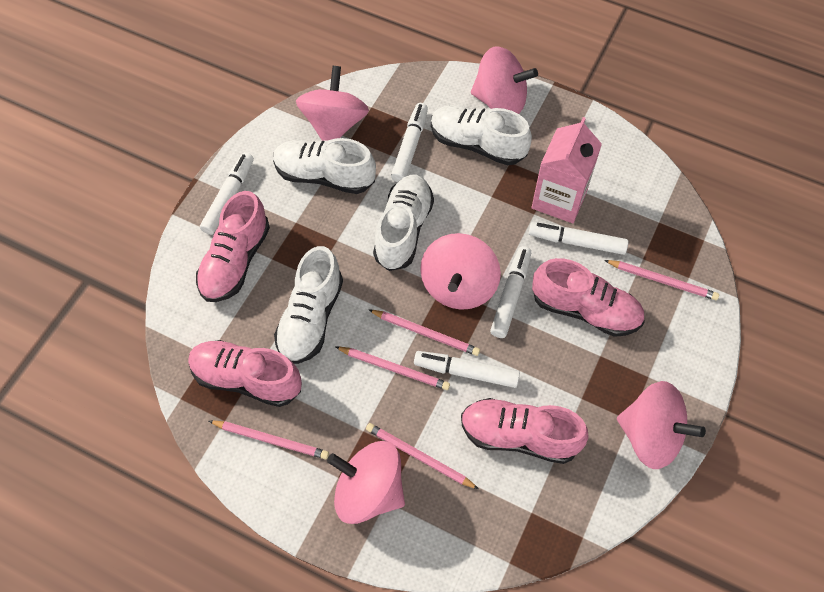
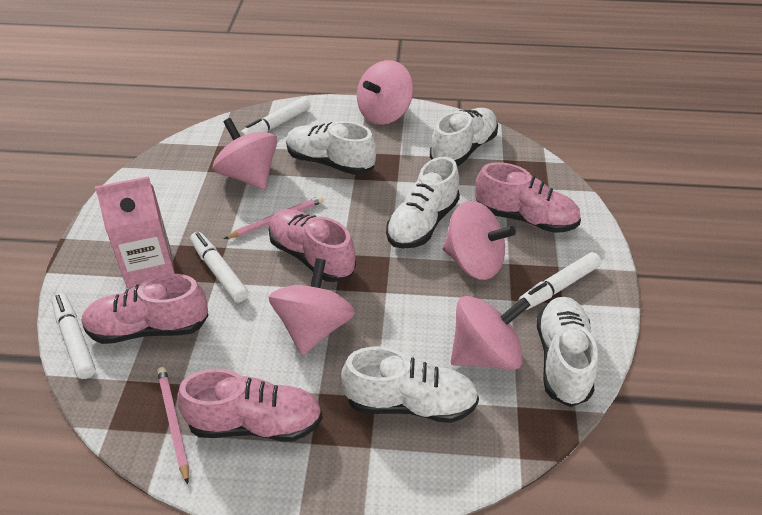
pink pencil: 5 -> 2
white marker: 5 -> 4
white shoe: 4 -> 5

